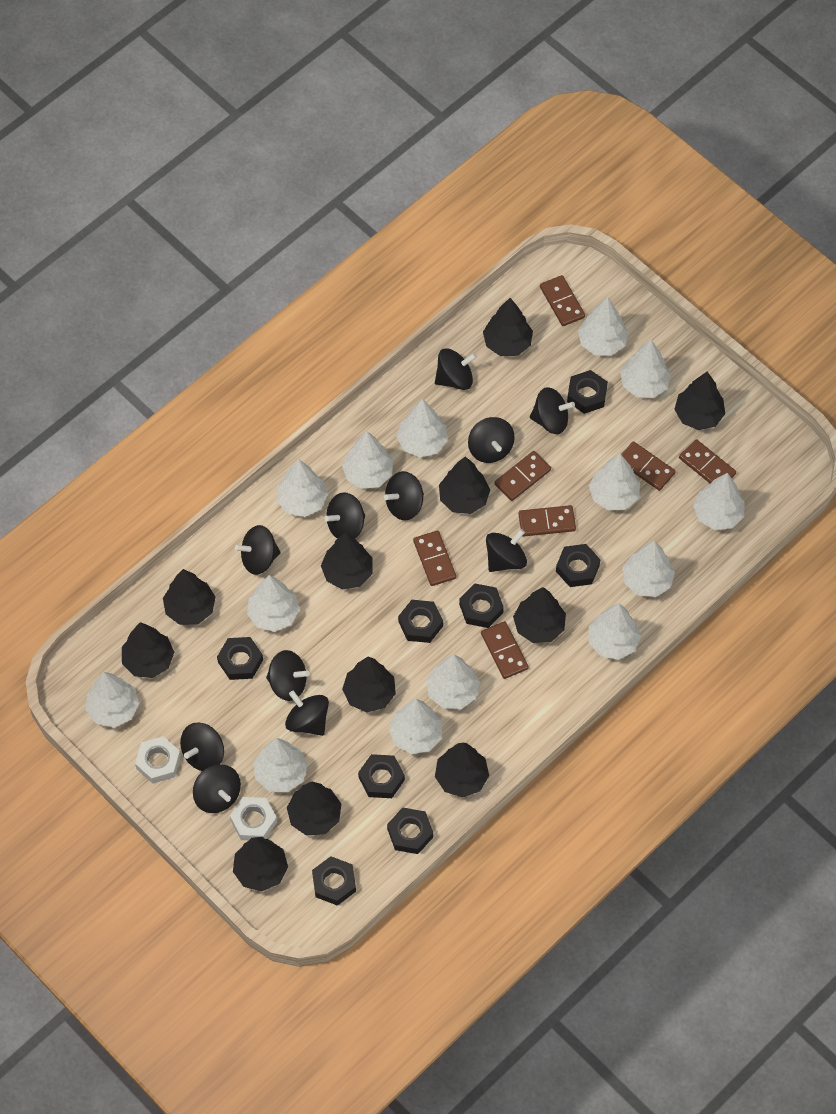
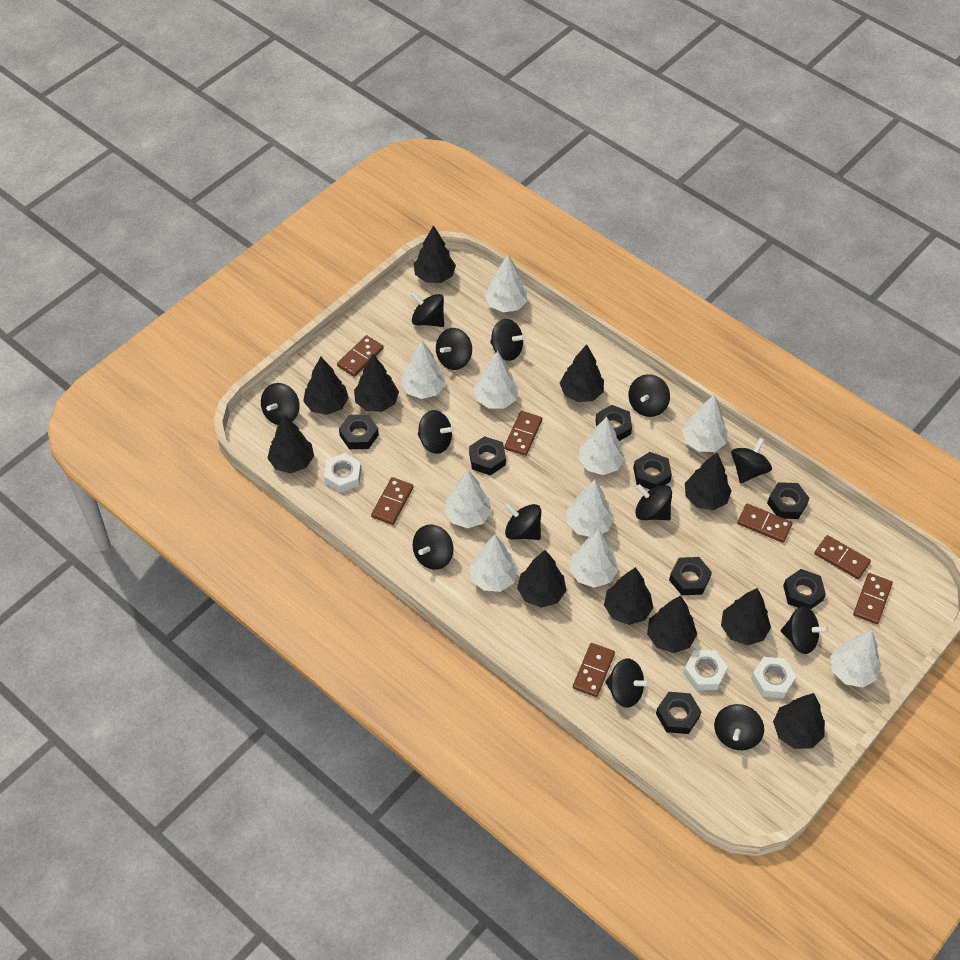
black spinning top: 11 -> 13
white nut: 2 -> 3
white tree: 14 -> 10

